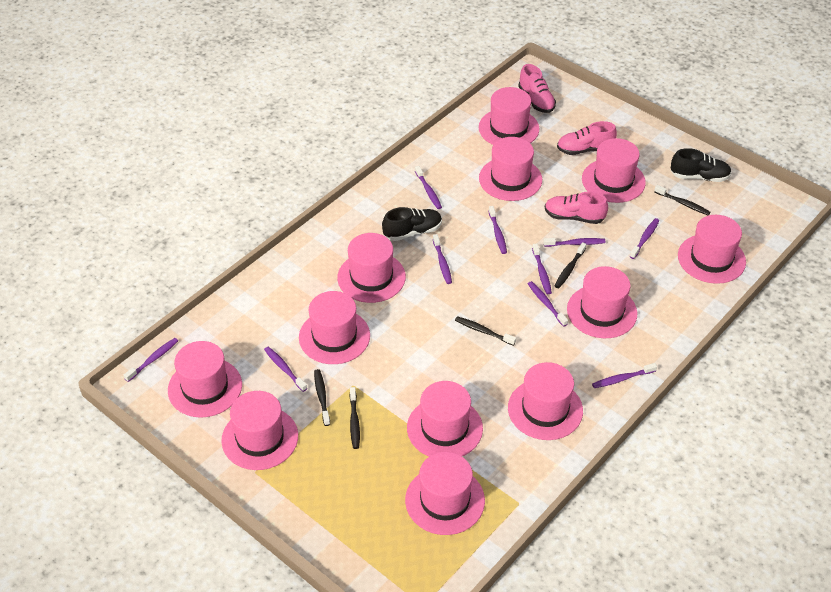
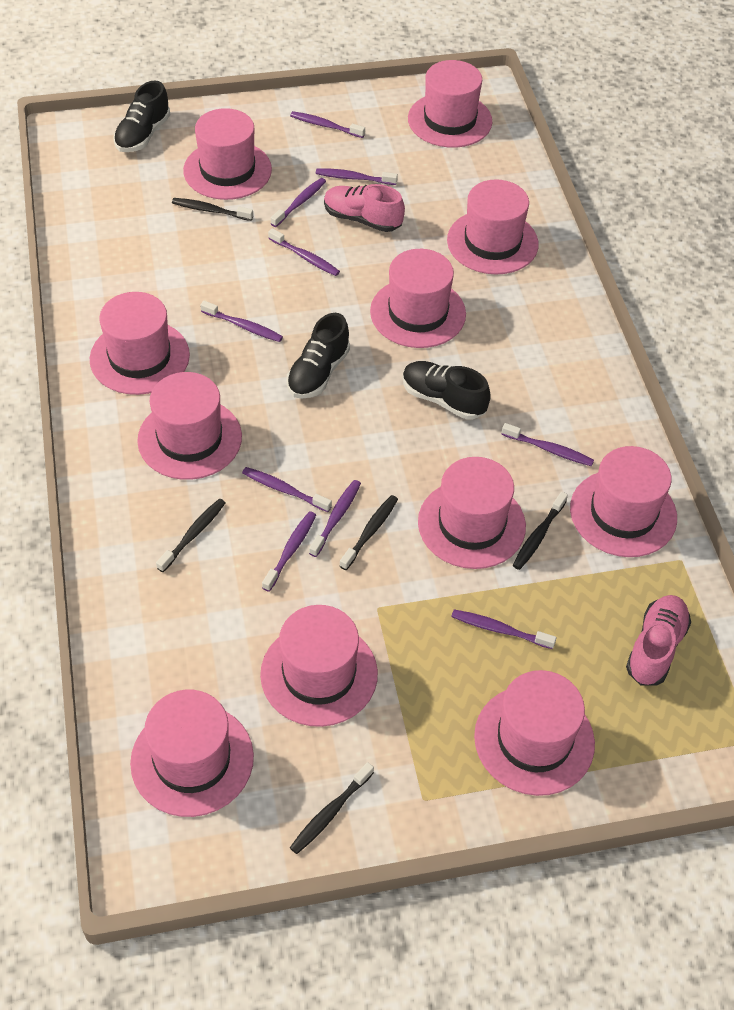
black shoe: 2 -> 3
pink hat: 12 -> 11
pink shoe: 3 -> 2

